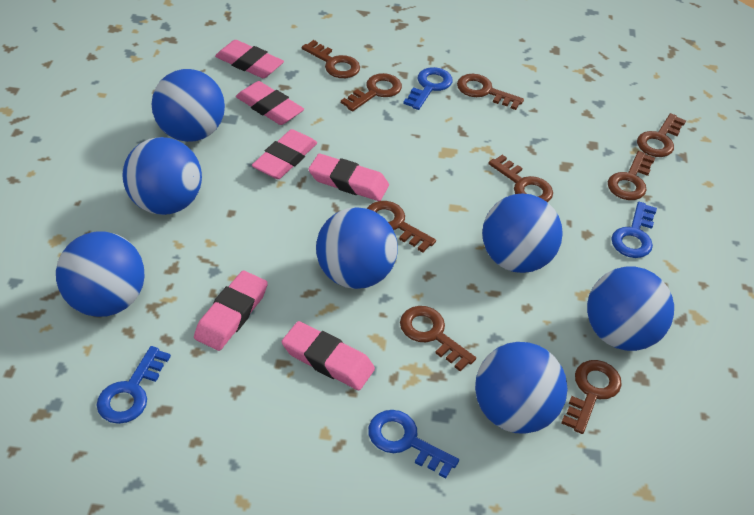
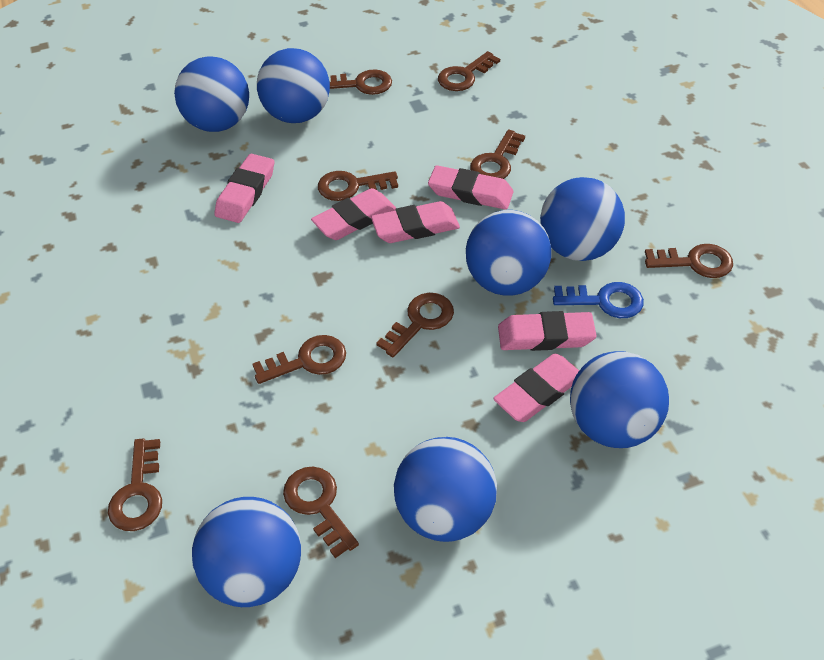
blue key: 4 -> 1

